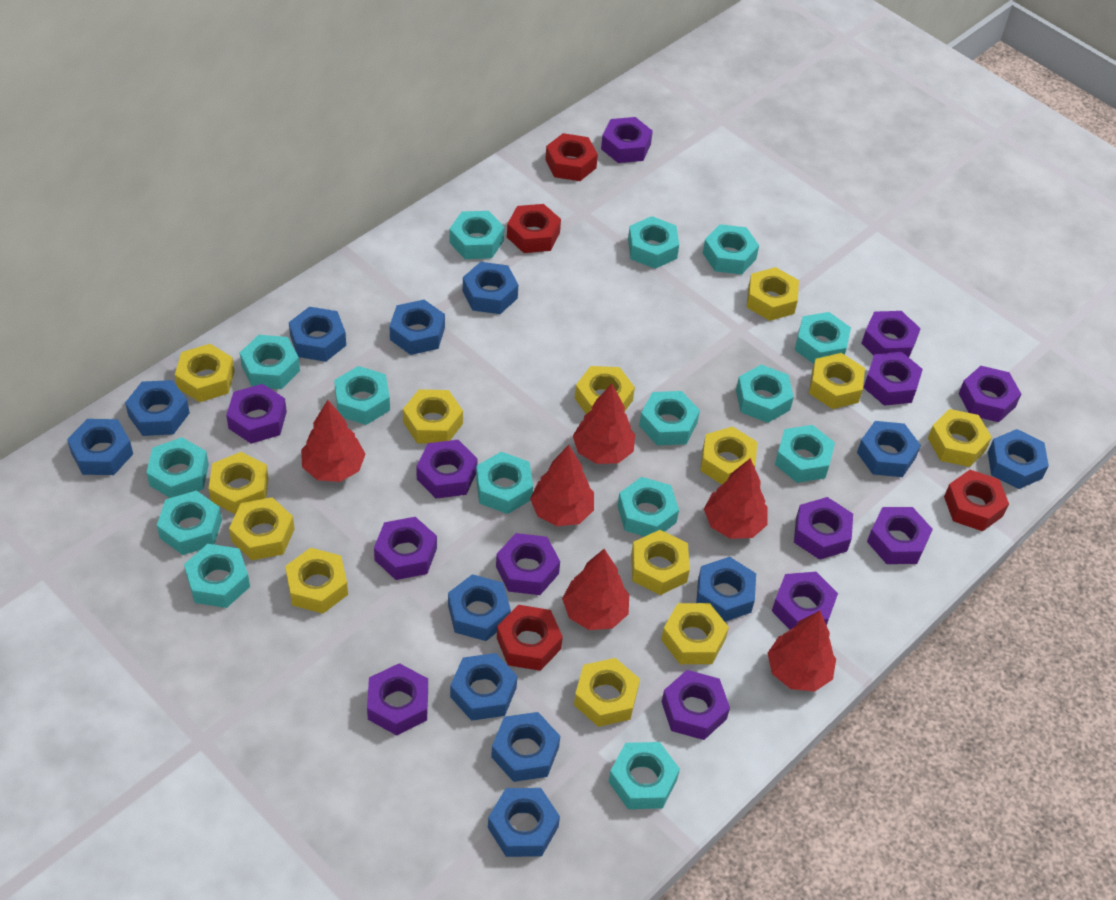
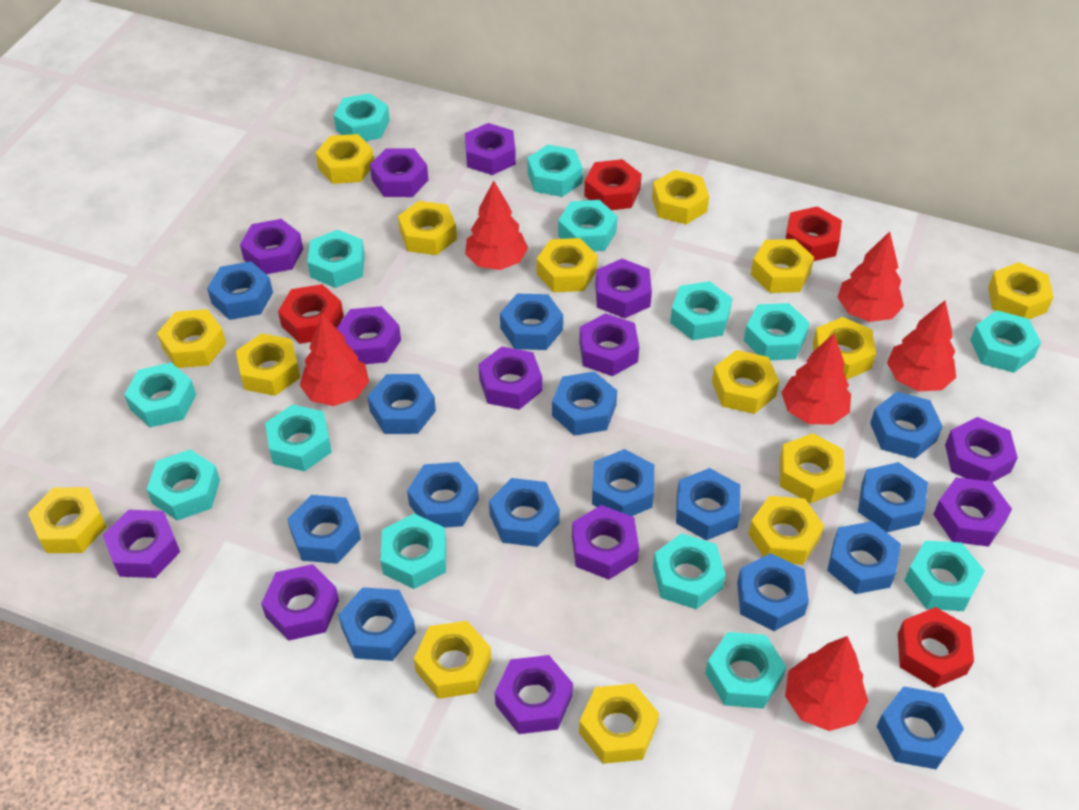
blue nut: 12 -> 15
turquoise nut: 15 -> 14
yellow nut: 13 -> 15

